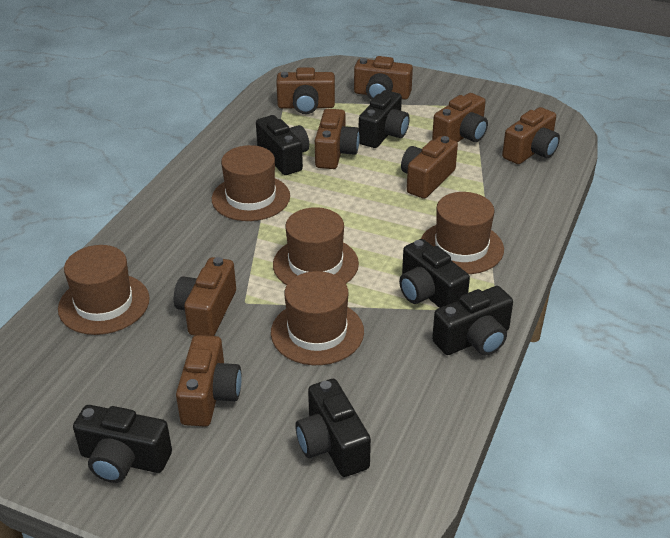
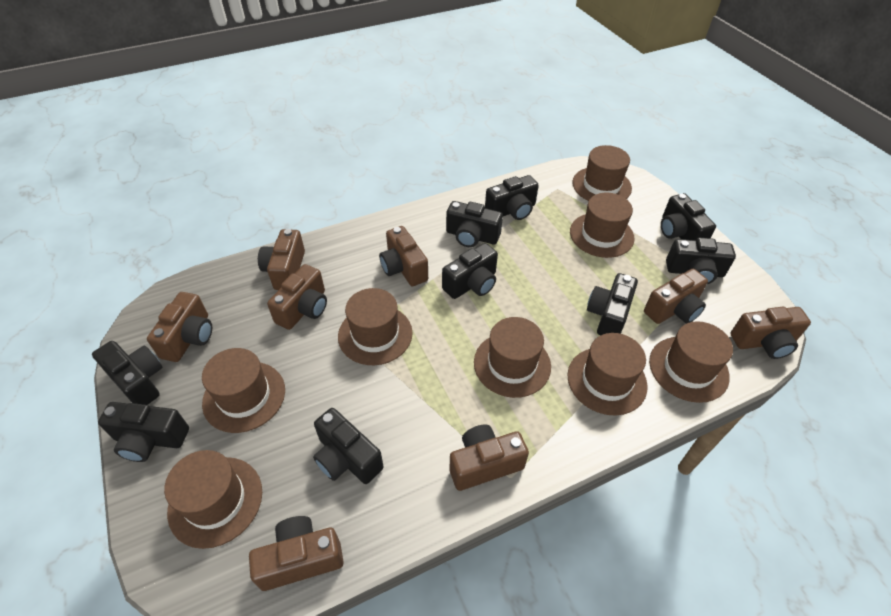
black camera: 6 -> 9
brown hat: 5 -> 8

